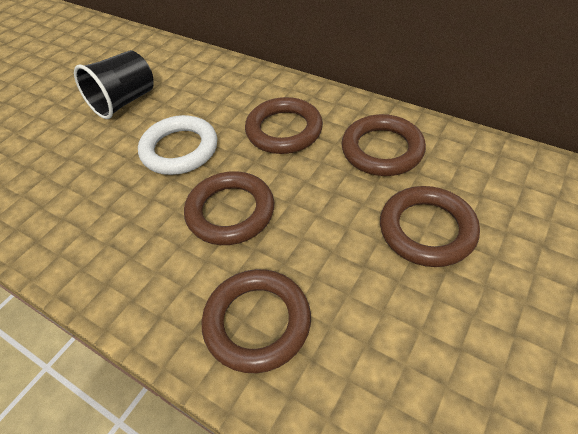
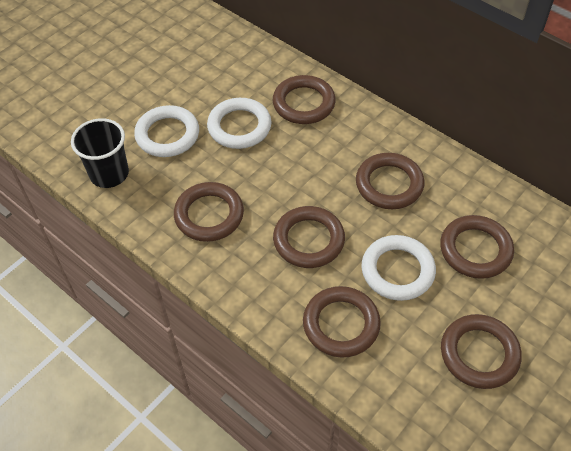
brown ring: 5 -> 7
white ring: 1 -> 3

